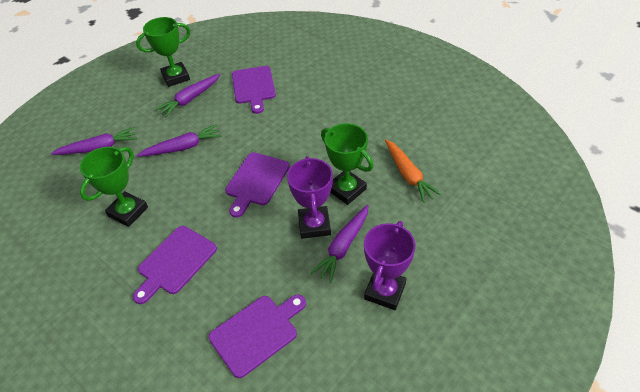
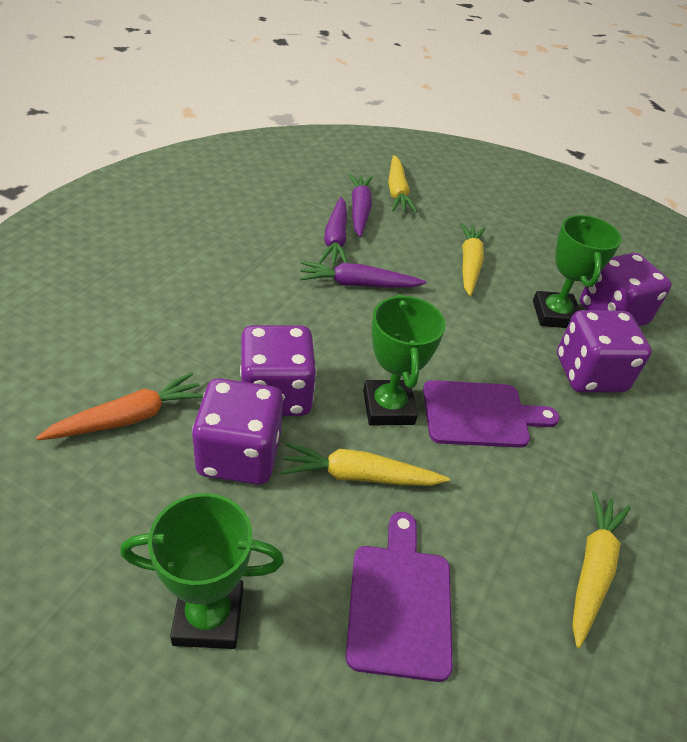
purple carrot: 4 -> 3
purple cutting board: 4 -> 2
purple dice: 0 -> 4
purple trophy: 2 -> 0
yellow carrot: 0 -> 4

